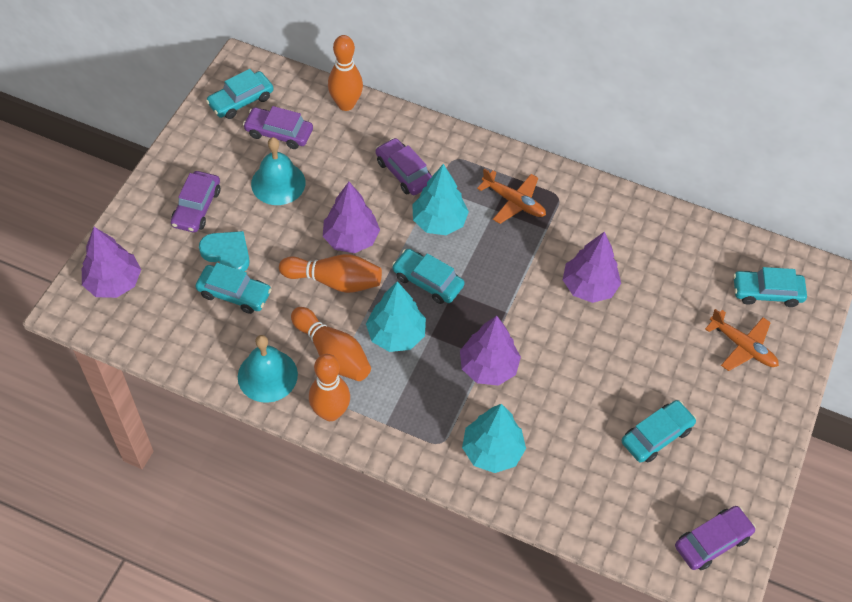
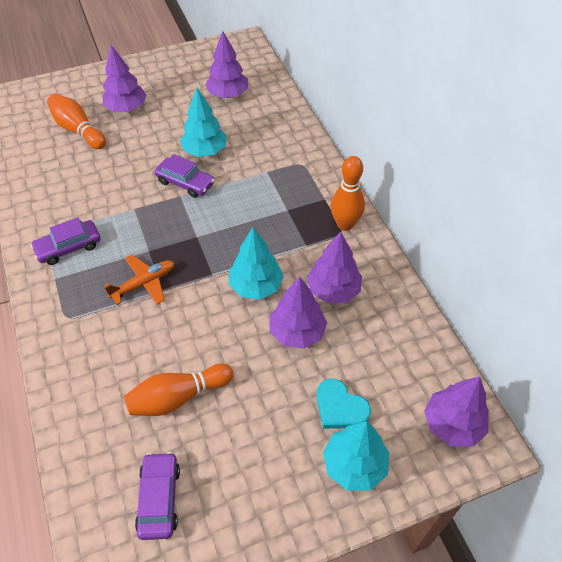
orange bowling pin: 4 -> 3
orange plane: 2 -> 1
purple car: 4 -> 3
purple tree: 4 -> 5
turquoise bell: 2 -> 0
turquoise car: 5 -> 0

